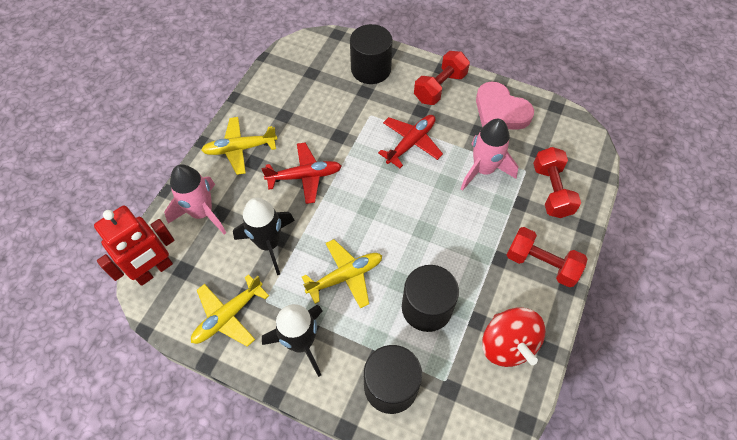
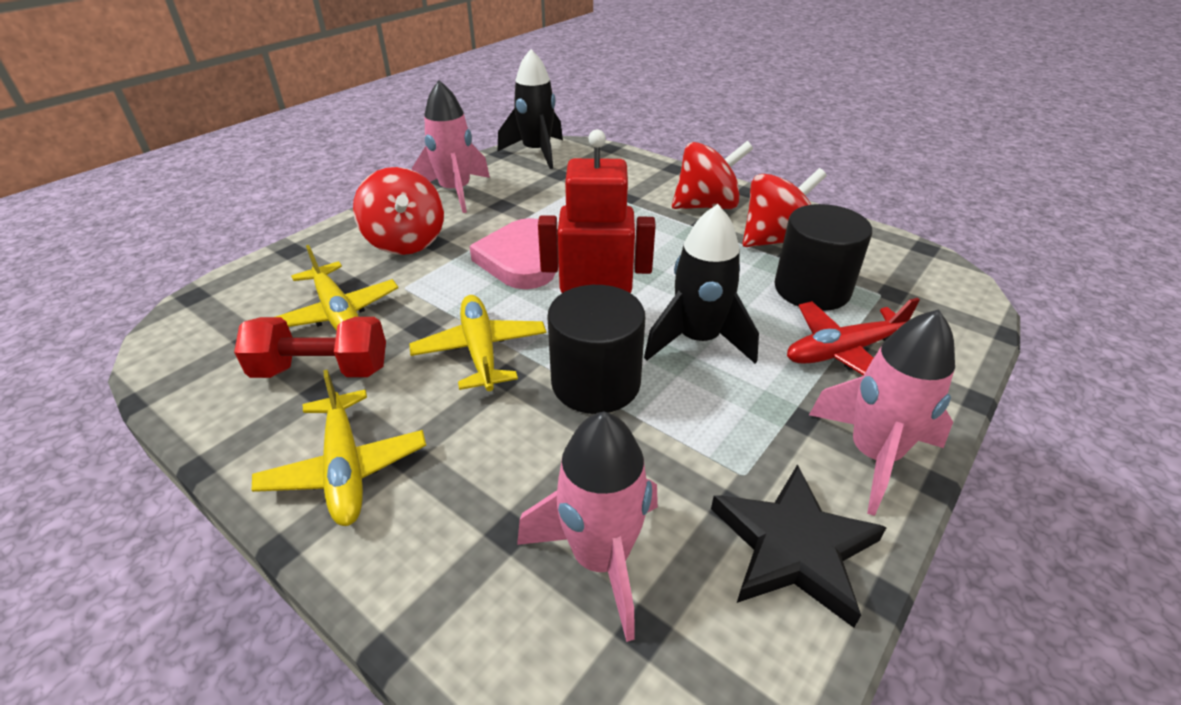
black cylinder: 3 -> 2
black star: 0 -> 1
pink rocket: 2 -> 3
red dumbbell: 3 -> 1
red plane: 2 -> 1
red spinning top: 1 -> 3

